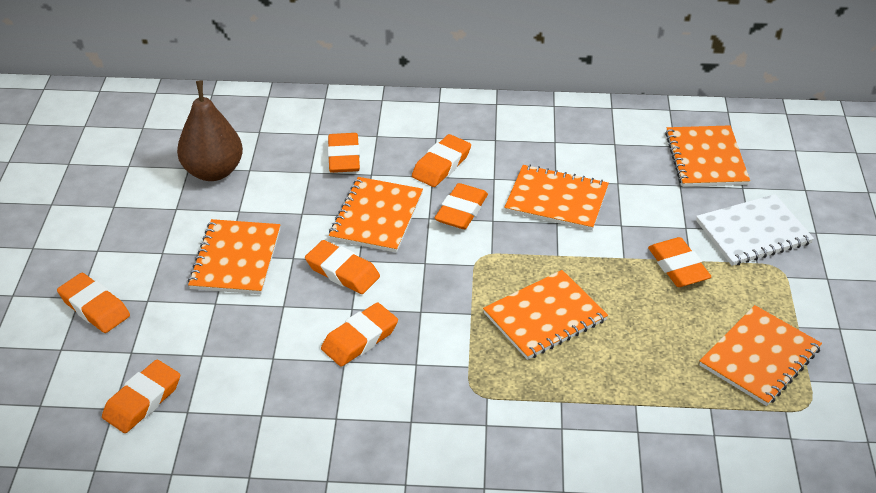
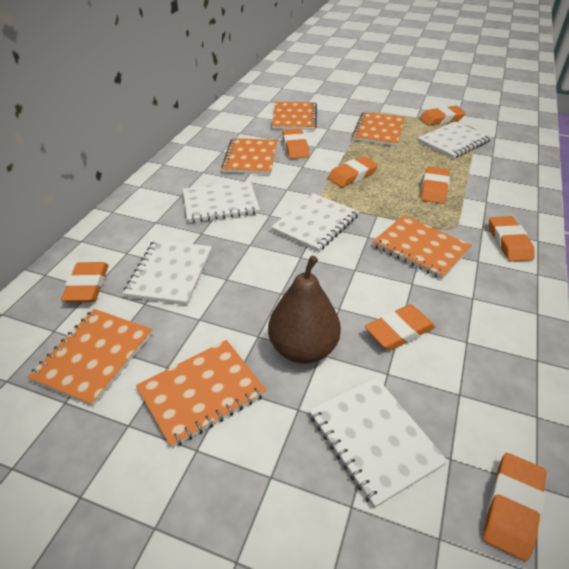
white notebook: 1 -> 5

